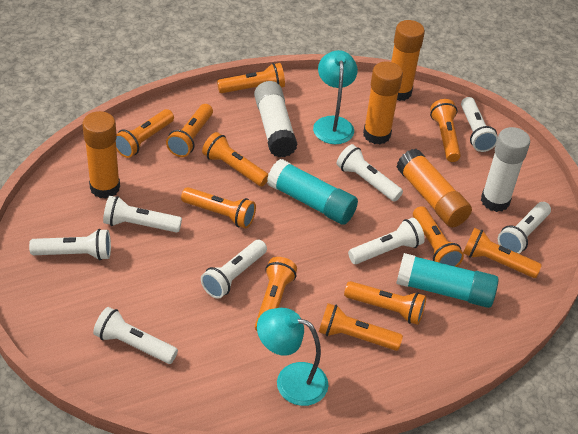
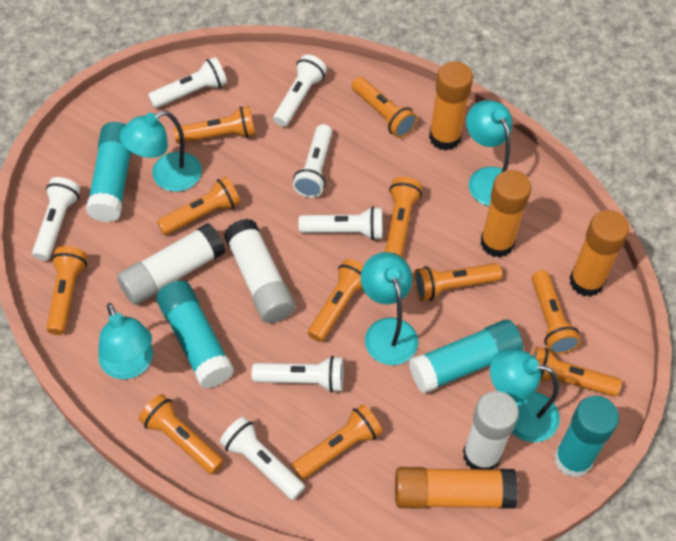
turquoise glue stick: 2 -> 4
turquoise lamp: 2 -> 5
white flashlight: 8 -> 7
white glue stick: 2 -> 3

